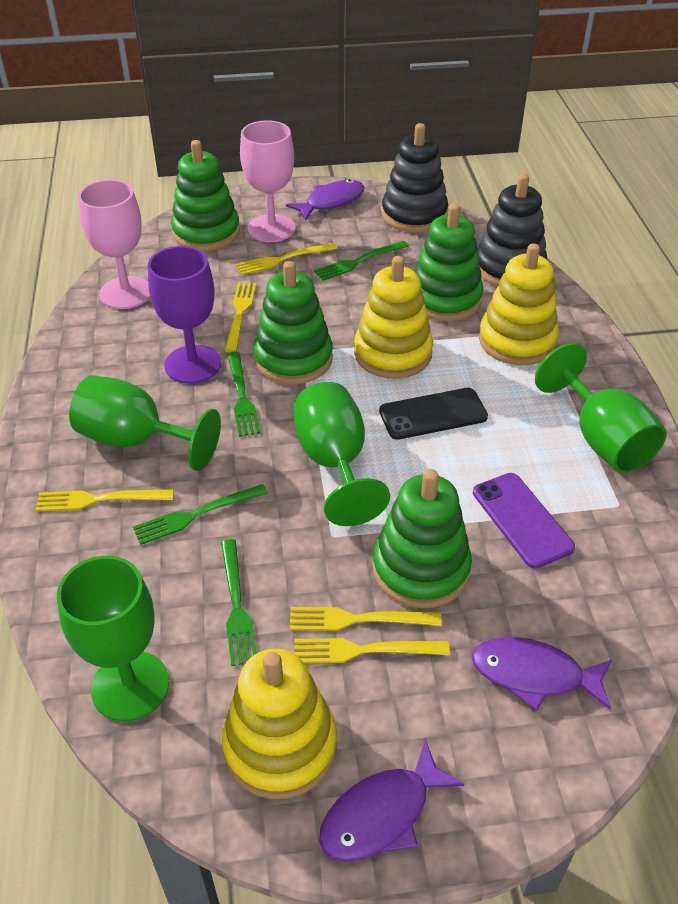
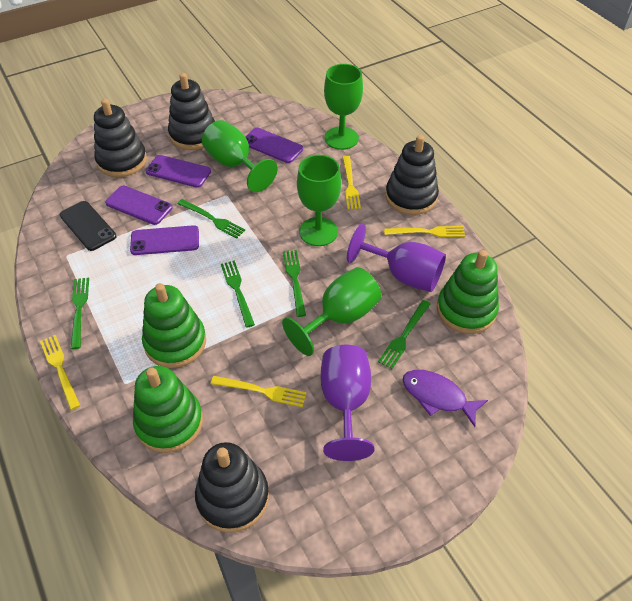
black stacking toy: 2 -> 4
green fork: 4 -> 5
green stacking toy: 4 -> 3
pink goblet: 2 -> 0
purple fish: 3 -> 1
purple goblet: 1 -> 2
purple phone: 1 -> 4
yellow fork: 5 -> 4
yellow stacking toy: 3 -> 0

